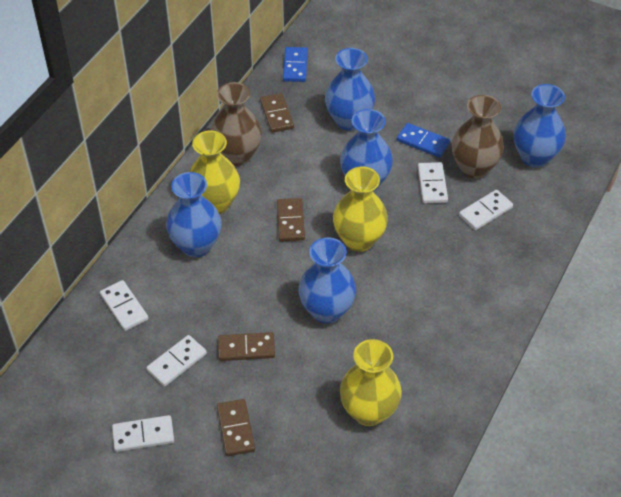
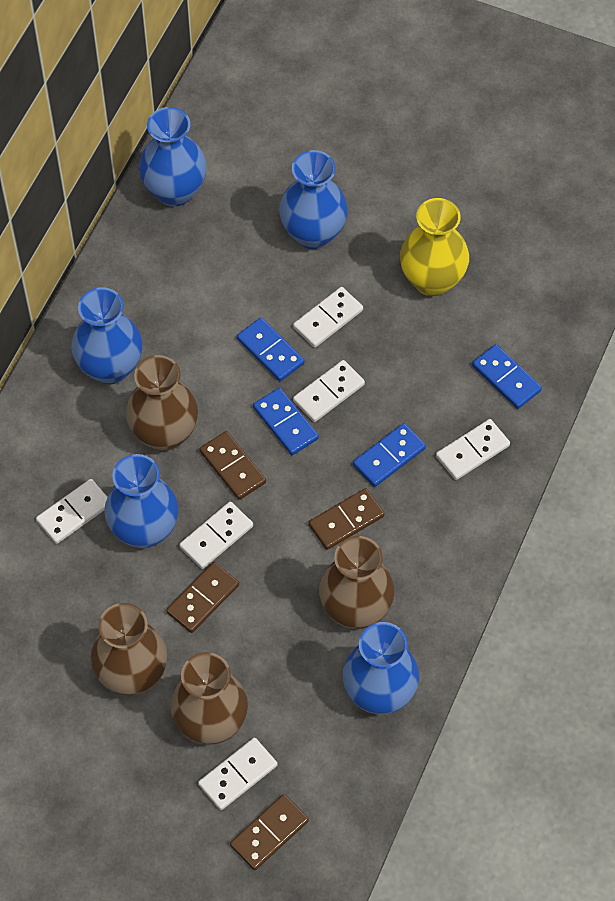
blue domino: 2 -> 4
brown vase: 2 -> 4
white domino: 5 -> 6
yellow vase: 3 -> 1

